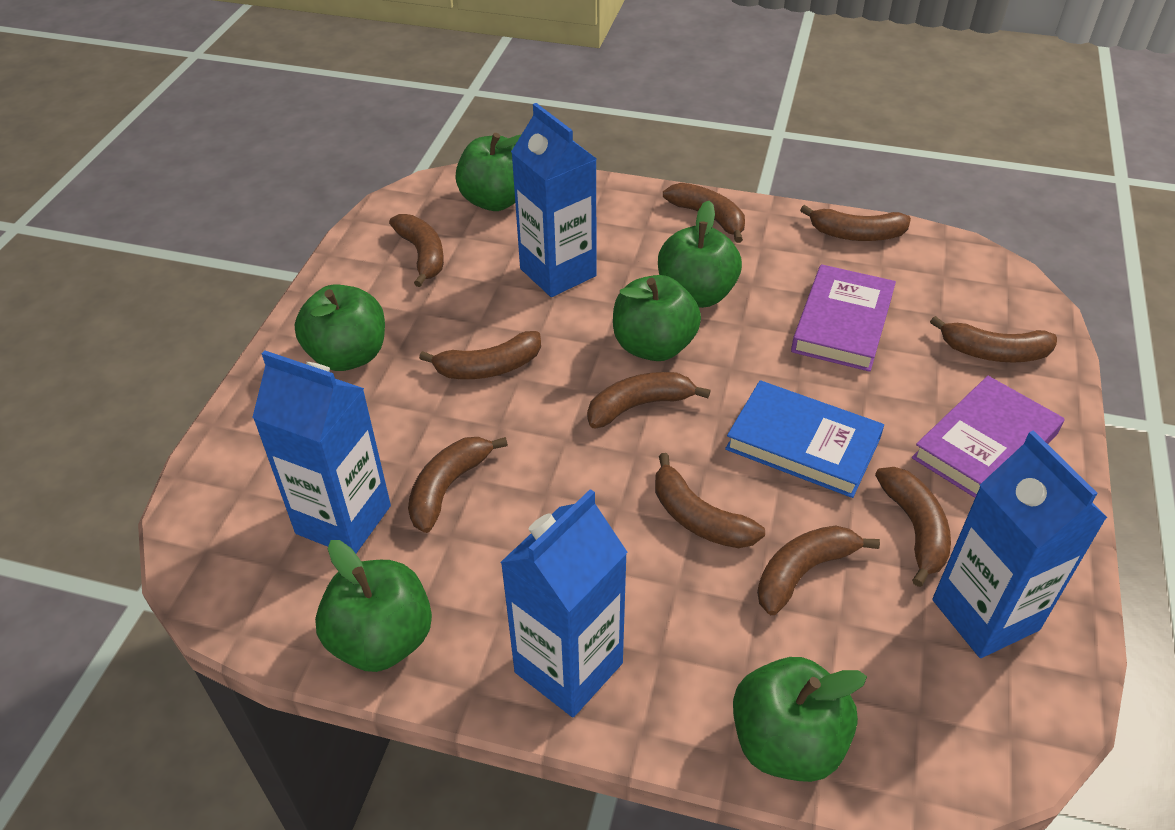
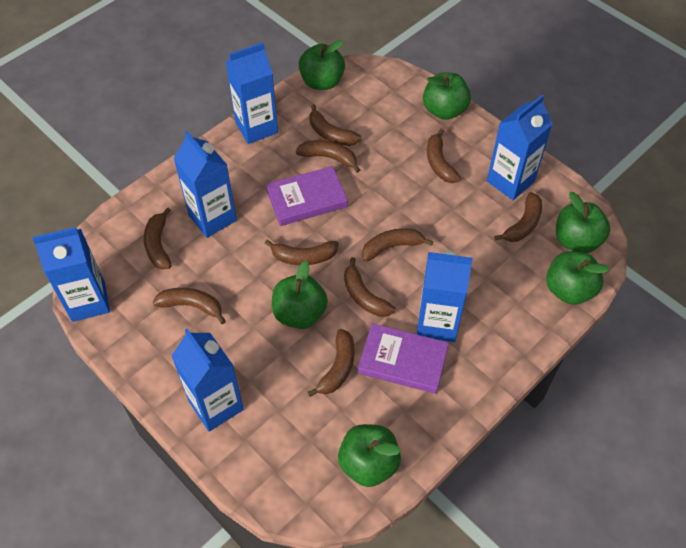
blue book: 1 -> 0
blue carton: 4 -> 6

